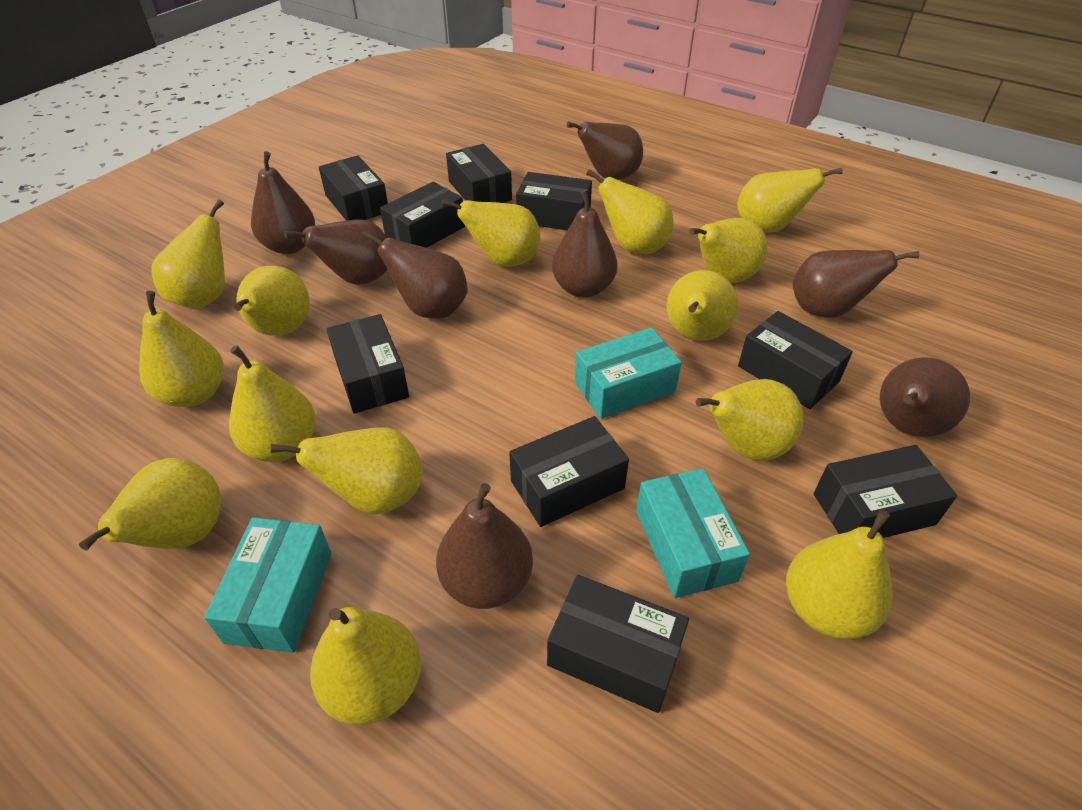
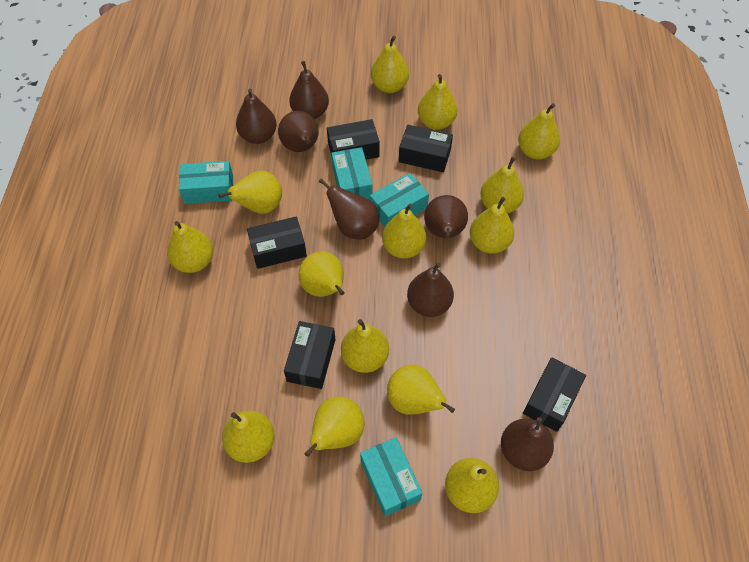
black box: 9 -> 5
brown pear: 8 -> 7
turquoise box: 3 -> 4

